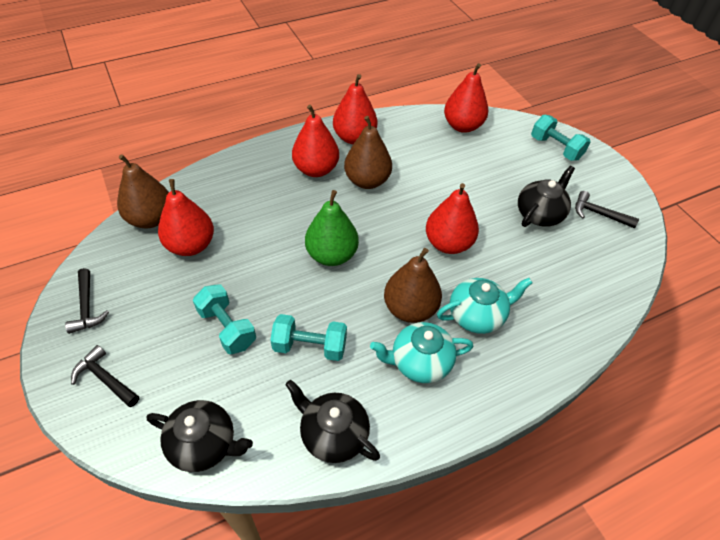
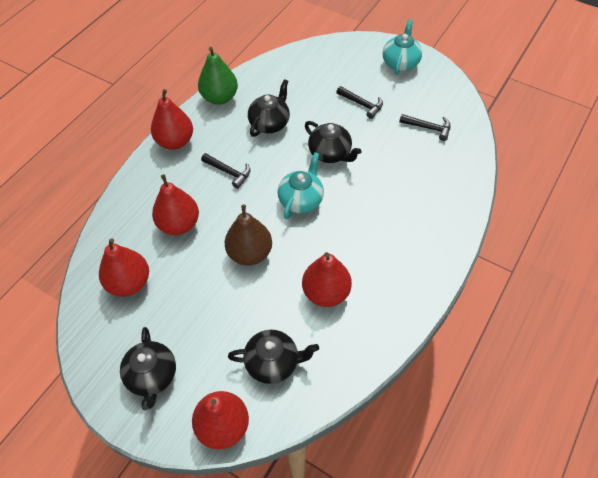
black teapot: 3 -> 4
brown pear: 3 -> 1
turquoise dumbbell: 3 -> 0

